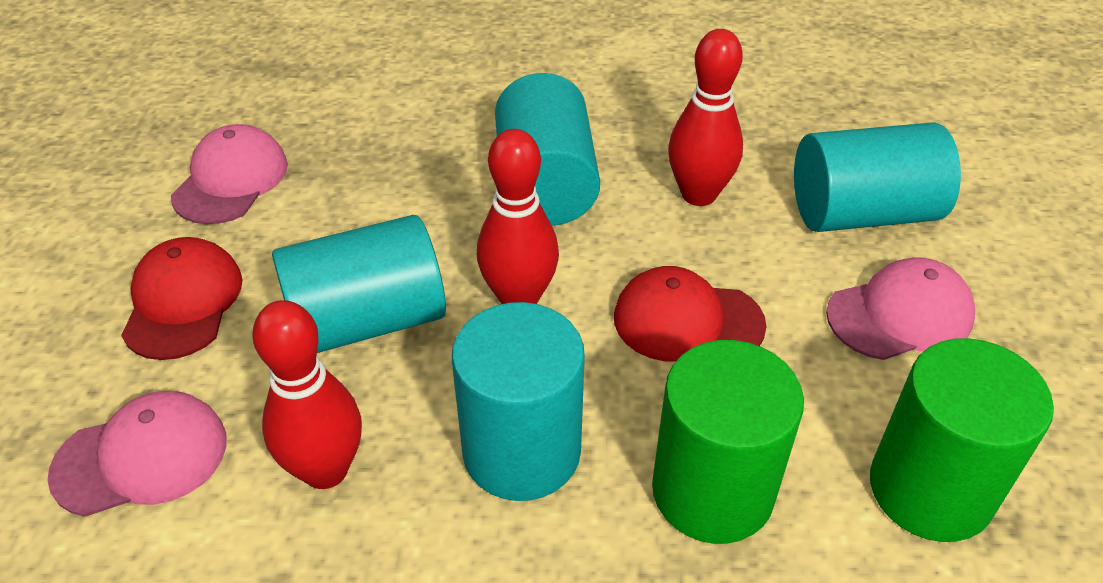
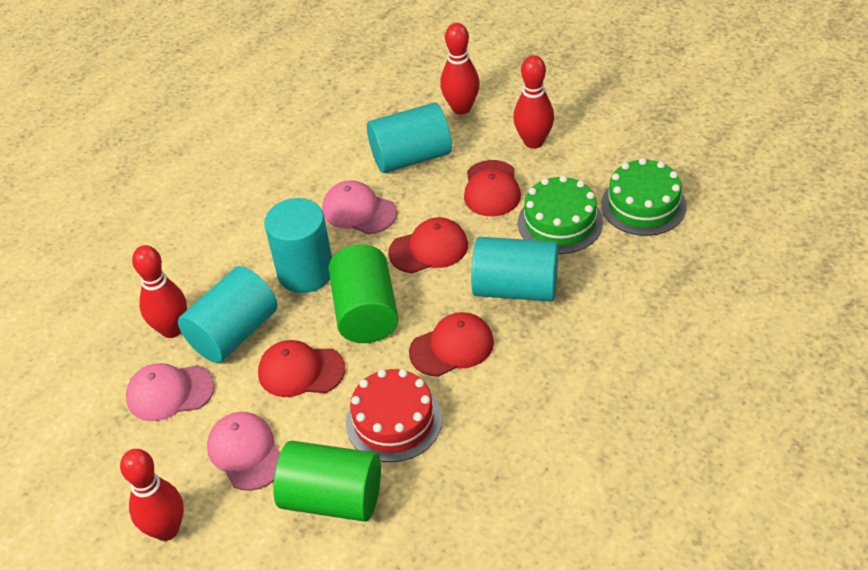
green cake: 0 -> 2
red bowling pin: 3 -> 4
red cake: 0 -> 1
red cap: 2 -> 4

